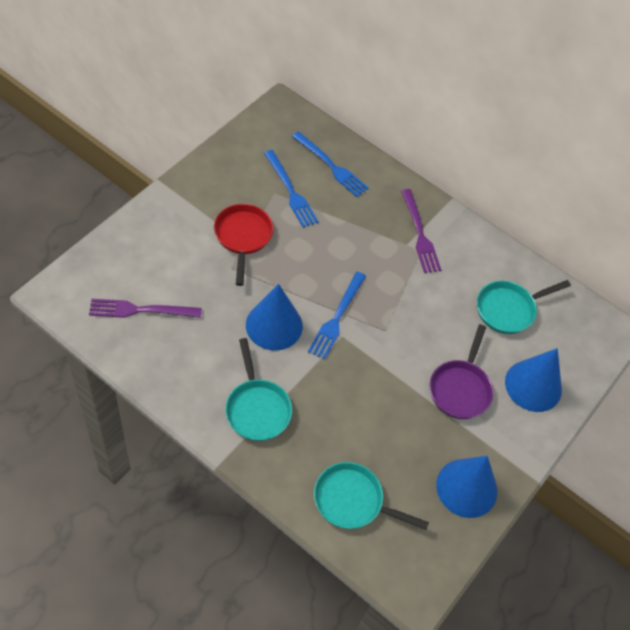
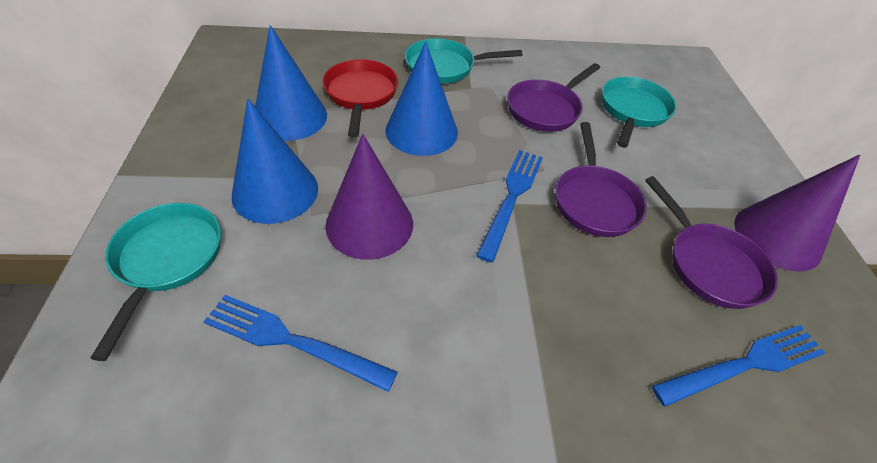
purple cone: 0 -> 2
purple fork: 2 -> 0
purple pan: 1 -> 3

